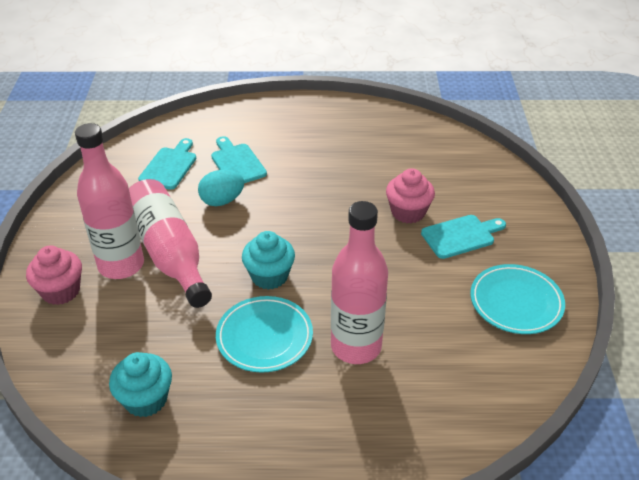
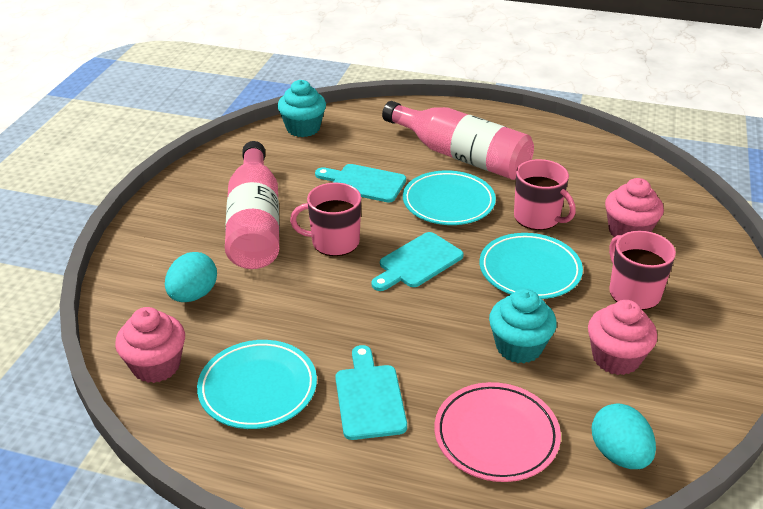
pink bottle: 3 -> 2
pink cupcake: 2 -> 3
pink mug: 0 -> 3
pink plate: 0 -> 1
turquoise egg: 1 -> 2
turquoise plate: 2 -> 3

